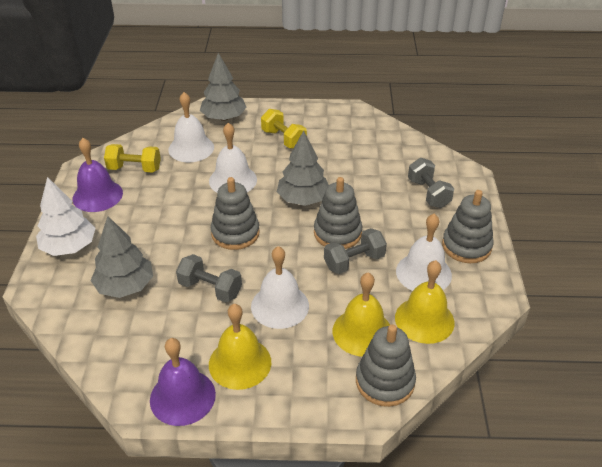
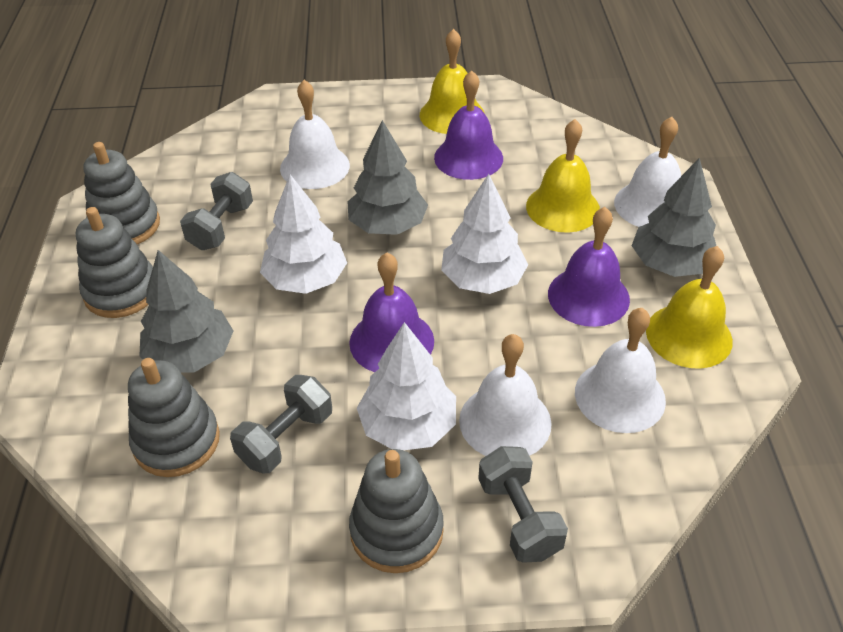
purple bell: 2 -> 3
white tree: 1 -> 3
yellow dumbbell: 2 -> 0

